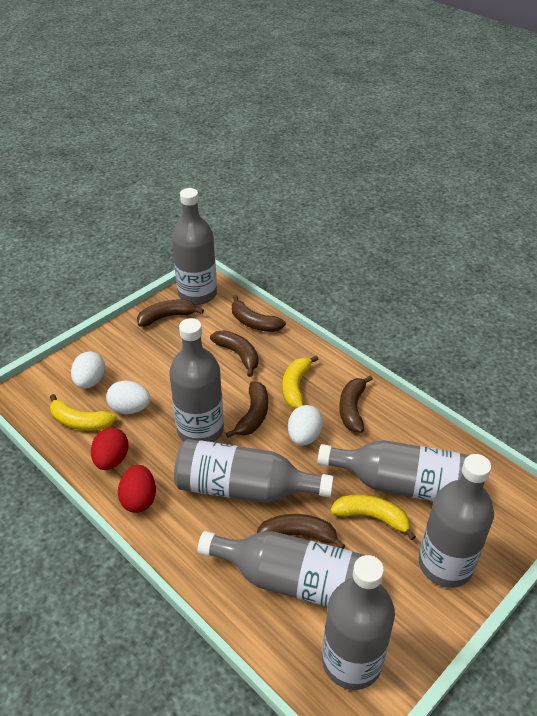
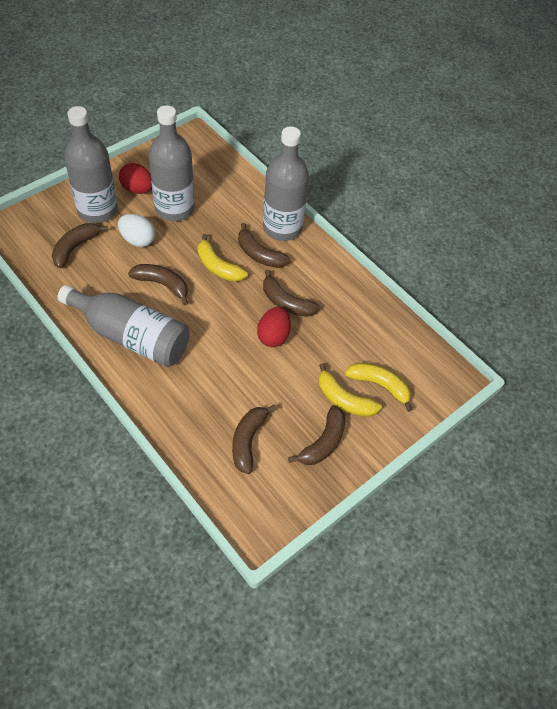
grey bottle: 7 -> 4
white egg: 3 -> 1

